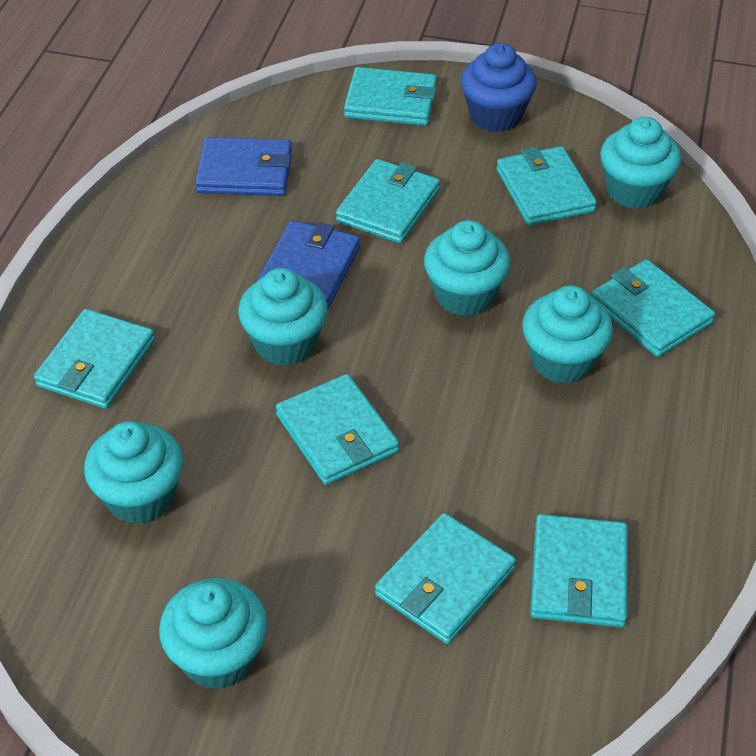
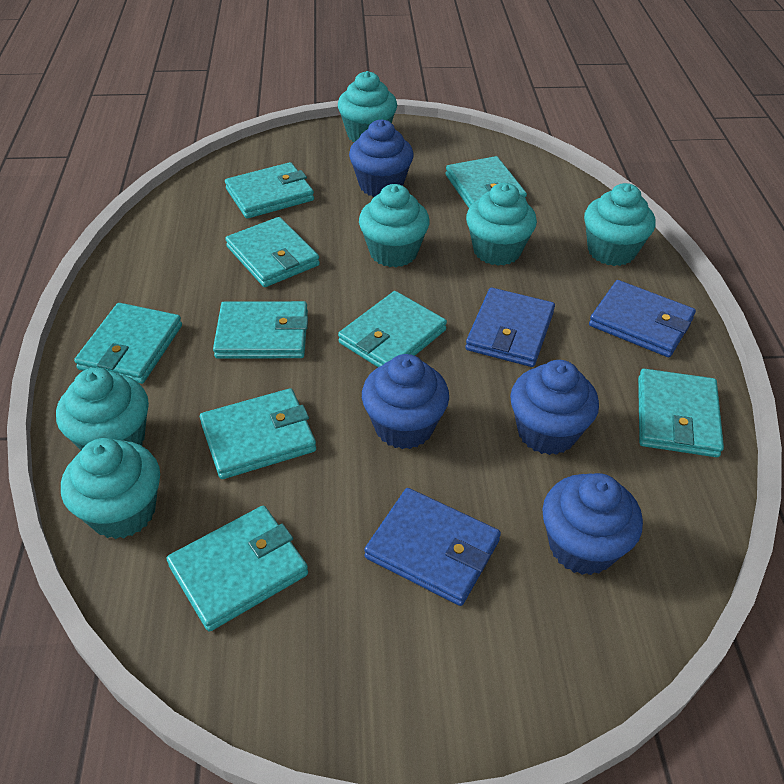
blue cupcake: 1 -> 4
blue wallet: 2 -> 3
turquoise wallet: 8 -> 9

